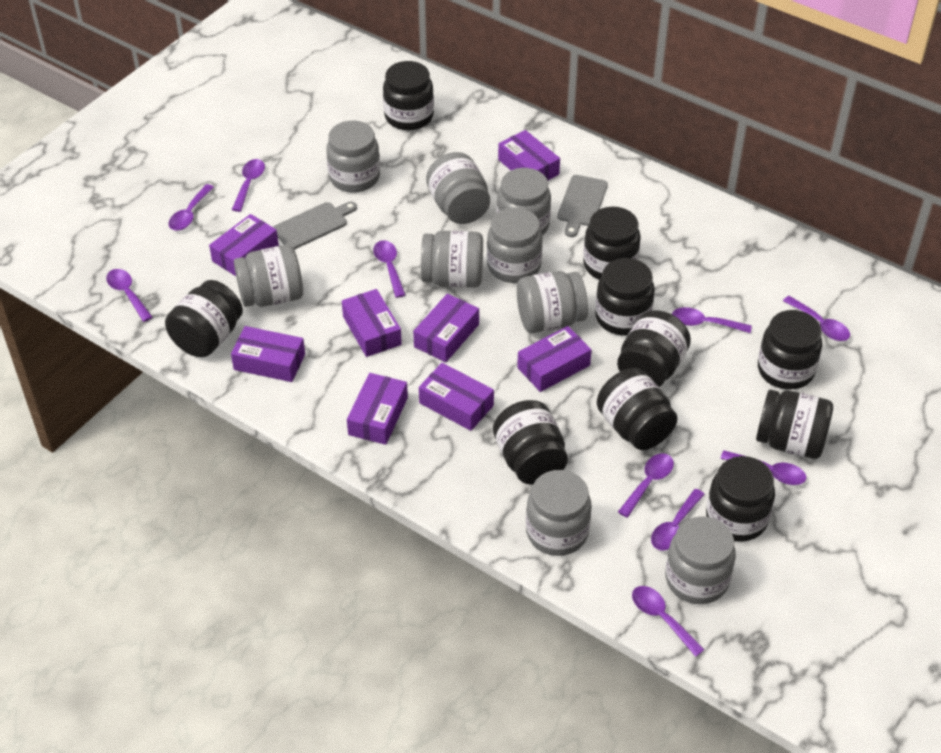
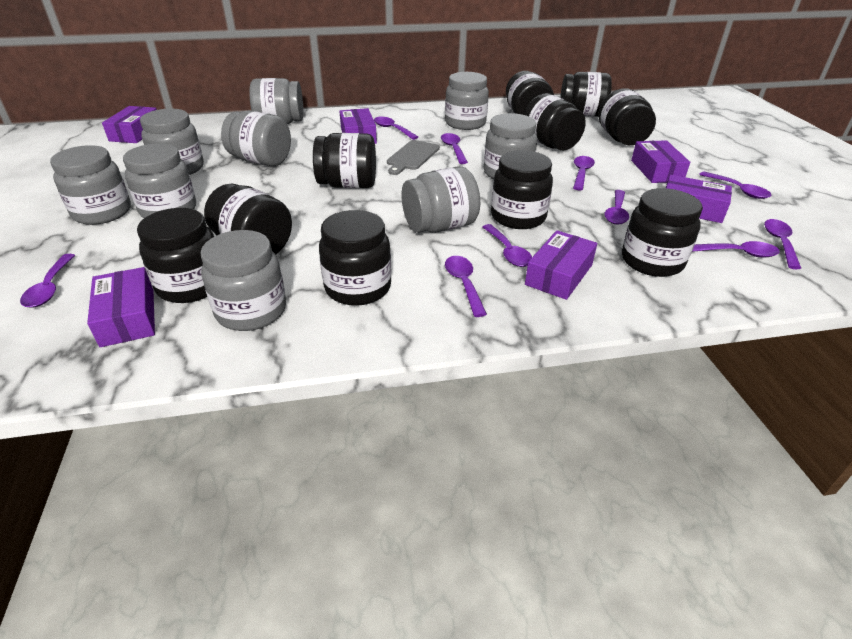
grey cutting board: 2 -> 1
purple box: 8 -> 6

